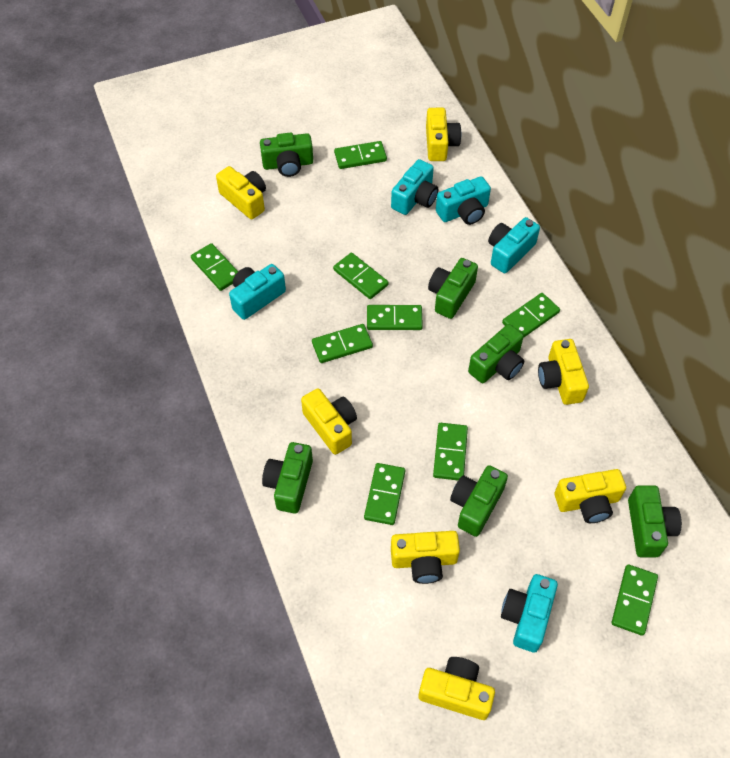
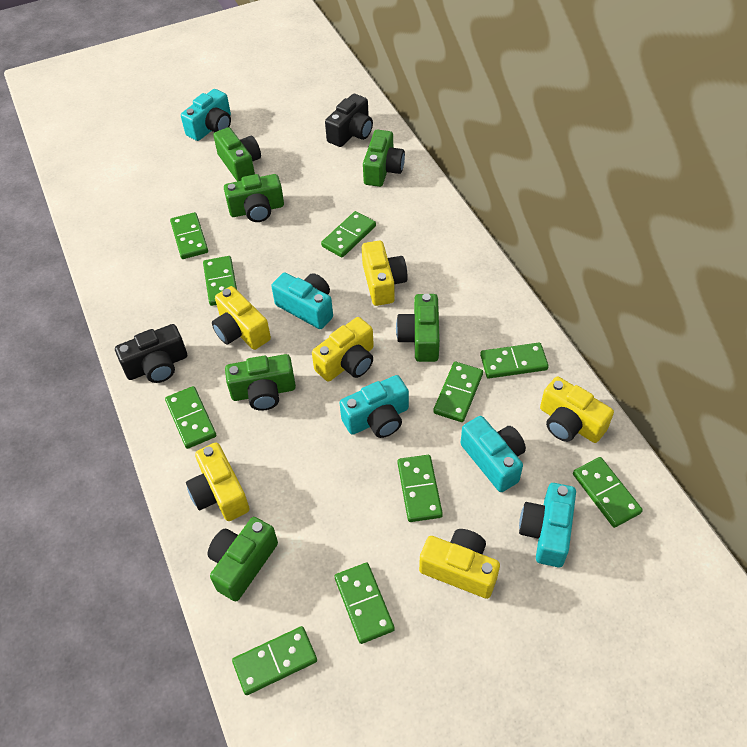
black camera: 0 -> 2
green domino: 9 -> 10
yellow camera: 7 -> 6

